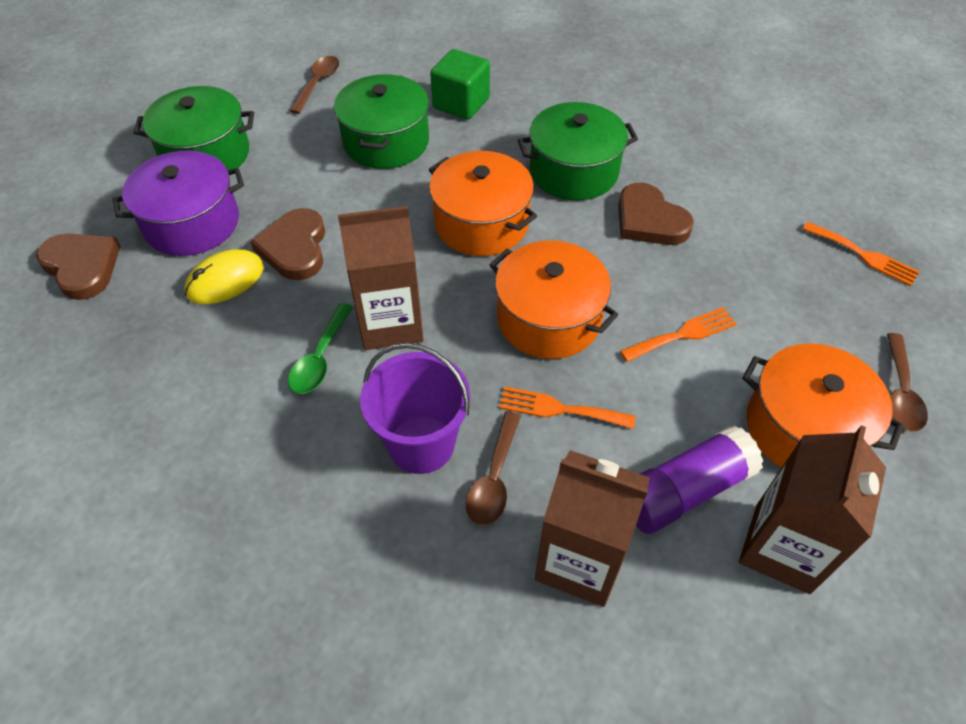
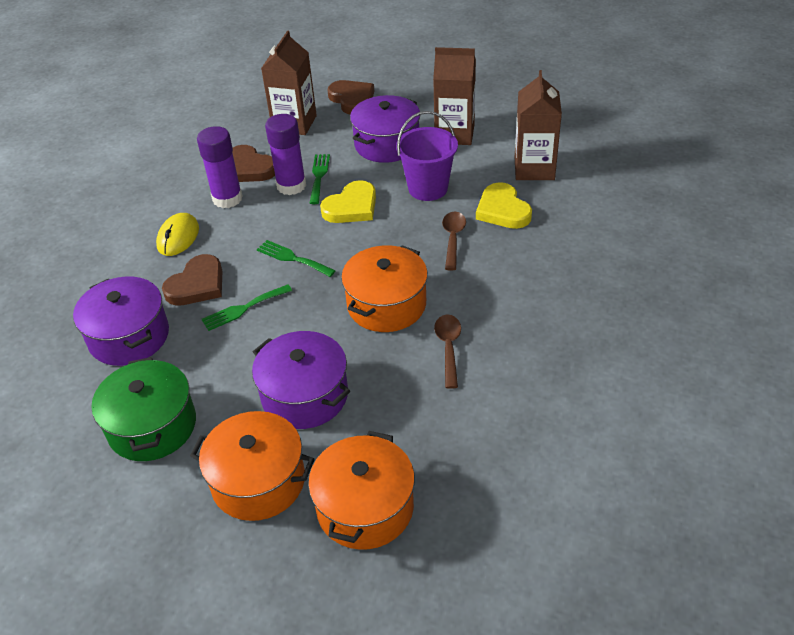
brown spoon: 3 -> 2
green cube: 1 -> 0
green fork: 0 -> 3
green pot: 3 -> 1
green spoon: 1 -> 0
orange fork: 3 -> 0
purple glue stick: 1 -> 2
purple pot: 1 -> 3
yellow heart: 0 -> 2

